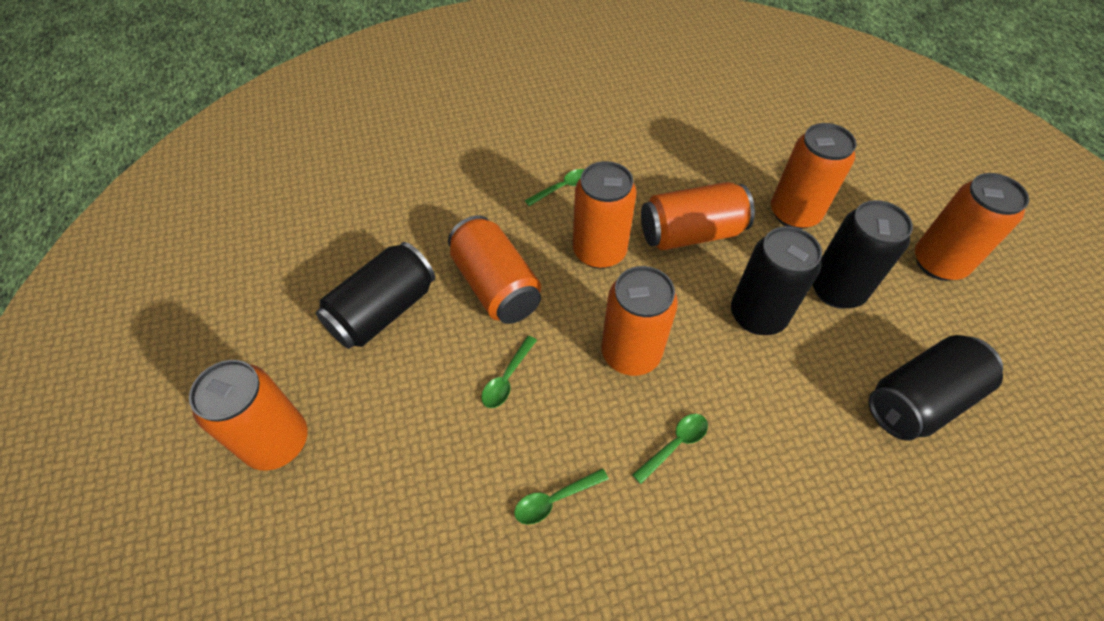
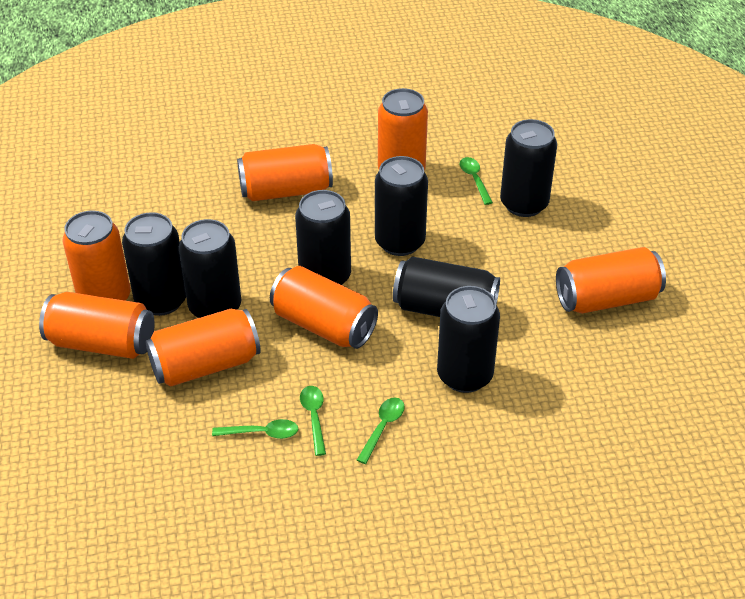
black can: 4 -> 7

